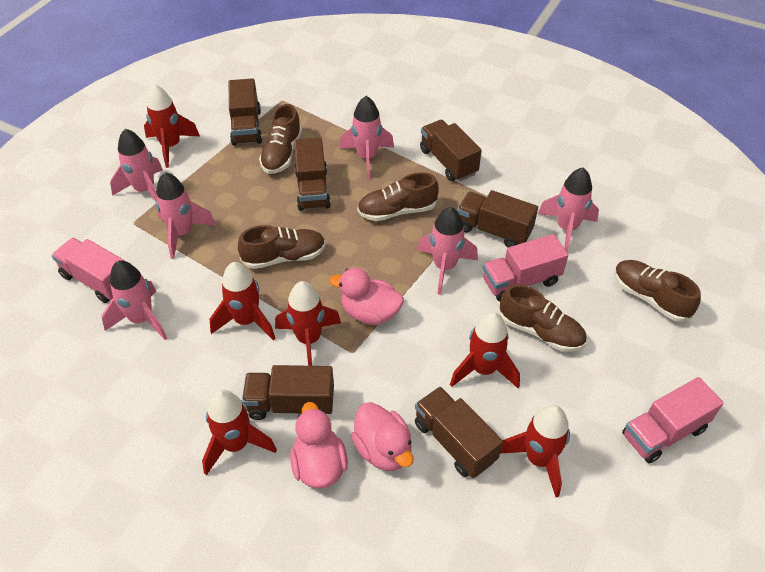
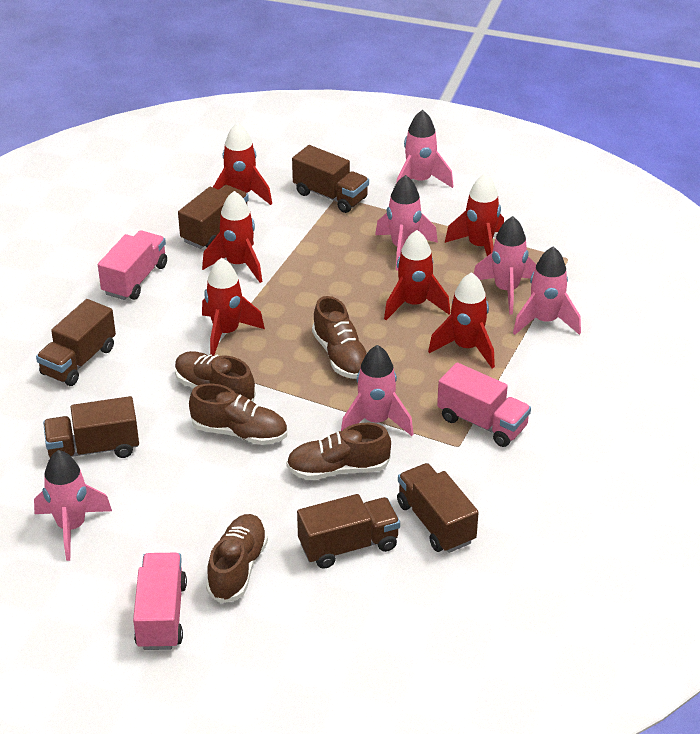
pink duck: 3 -> 0

